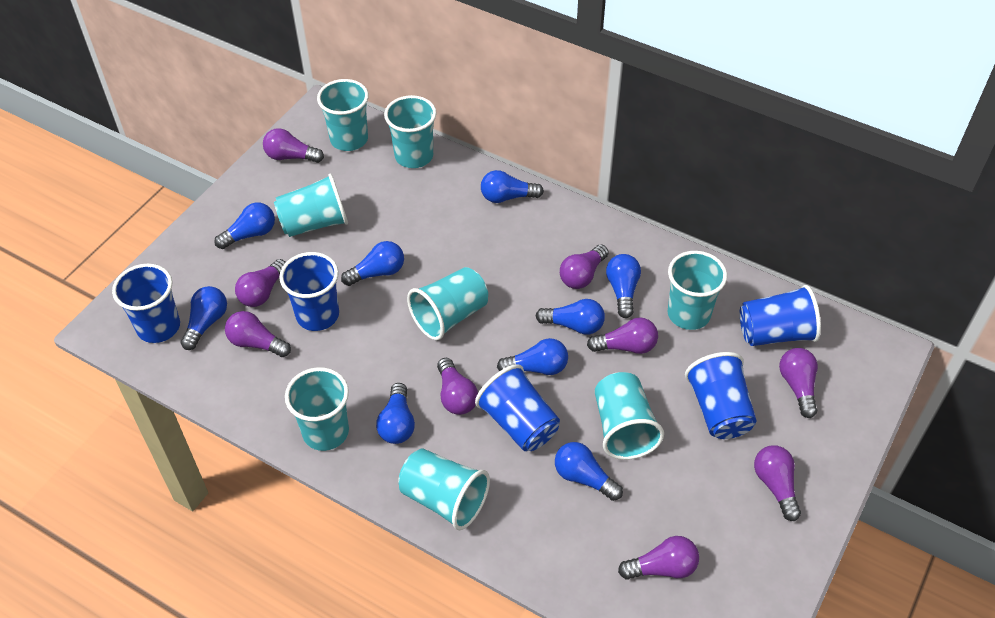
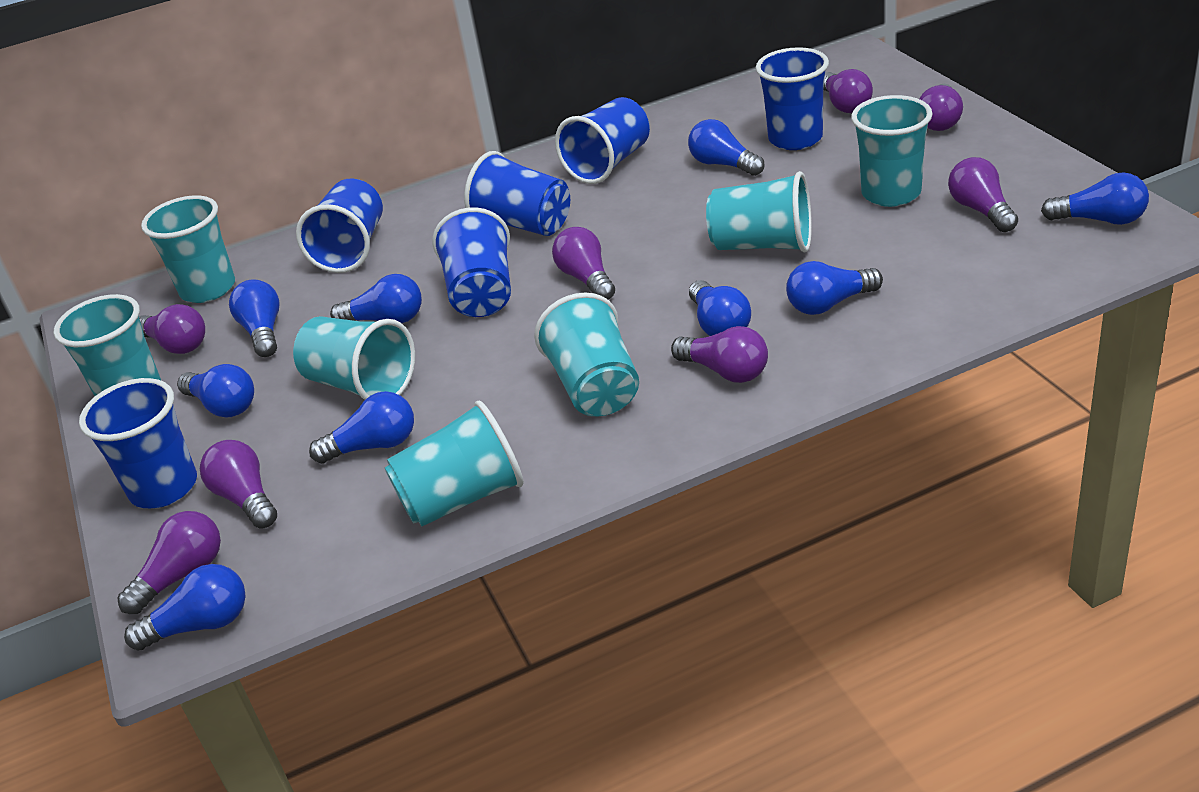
blue cup: 5 -> 6
purple light bulb: 9 -> 8
turquoise cup: 8 -> 7

